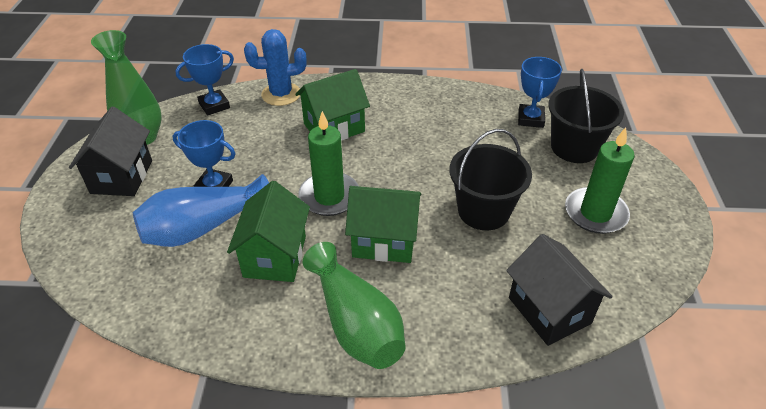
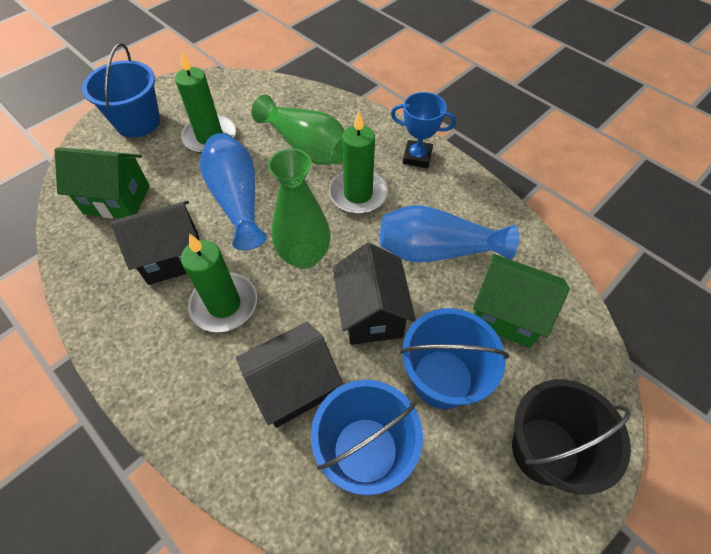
black bucket: 2 -> 1
black house: 2 -> 3
blue bucket: 0 -> 3
blue cactus: 1 -> 0
blue trophy: 3 -> 1
blue vase: 1 -> 2
green candle: 2 -> 3
green house: 3 -> 2

